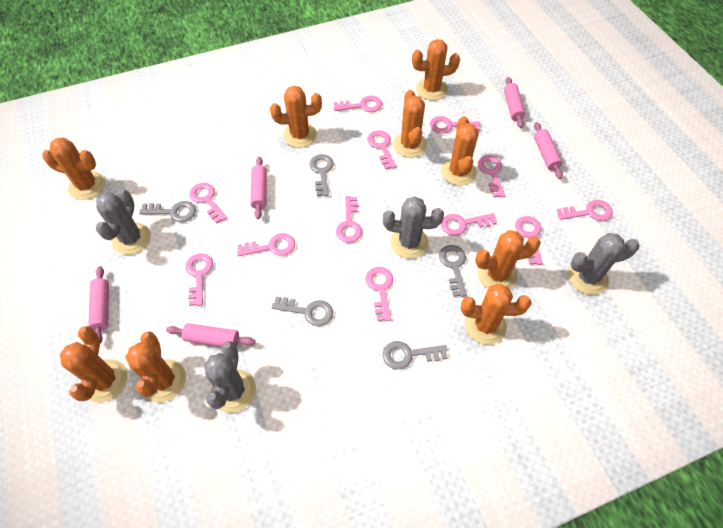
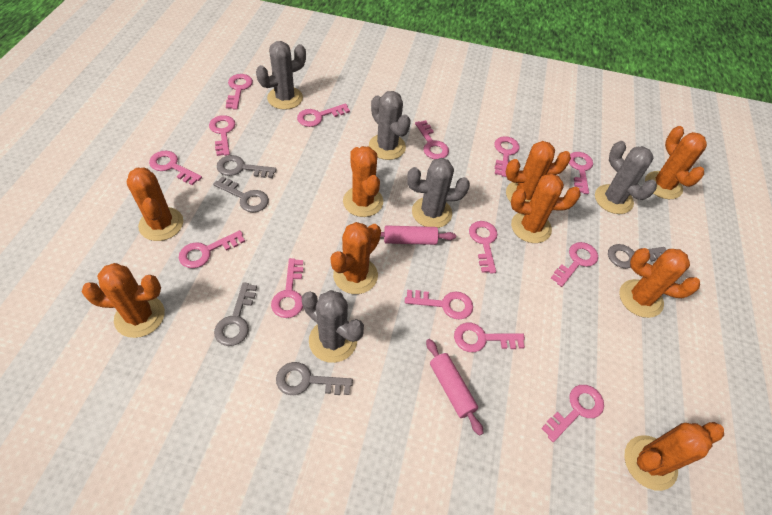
grey cactus: 4 -> 5
pink key: 12 -> 14
pink rolling pin: 5 -> 2

